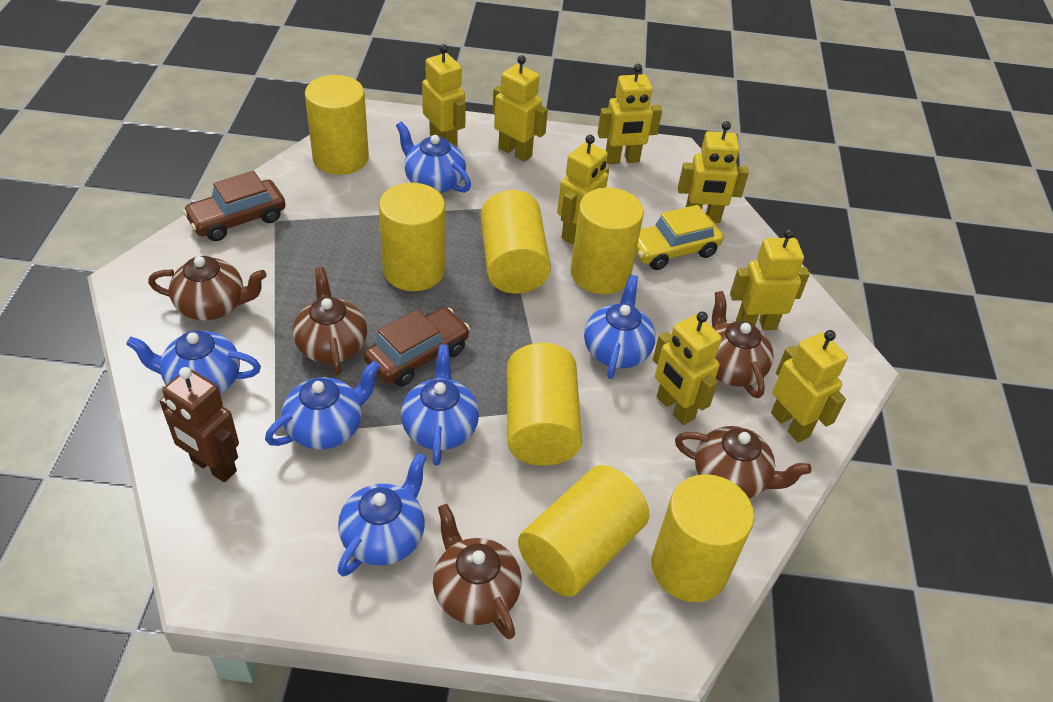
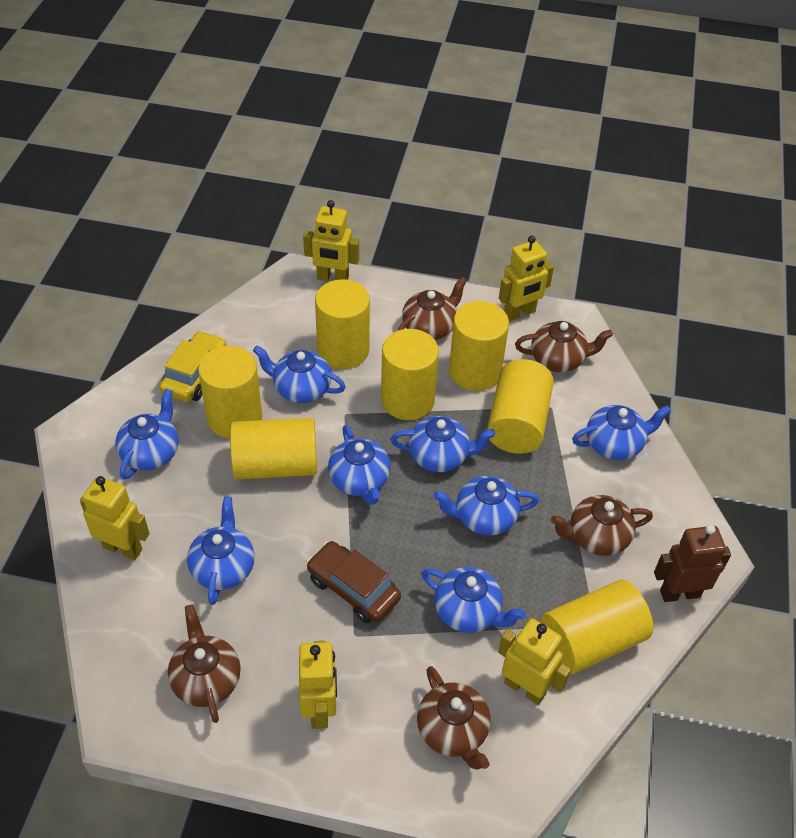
blue teapot: 6 -> 8
brown car: 2 -> 1
yellow robot: 8 -> 5

